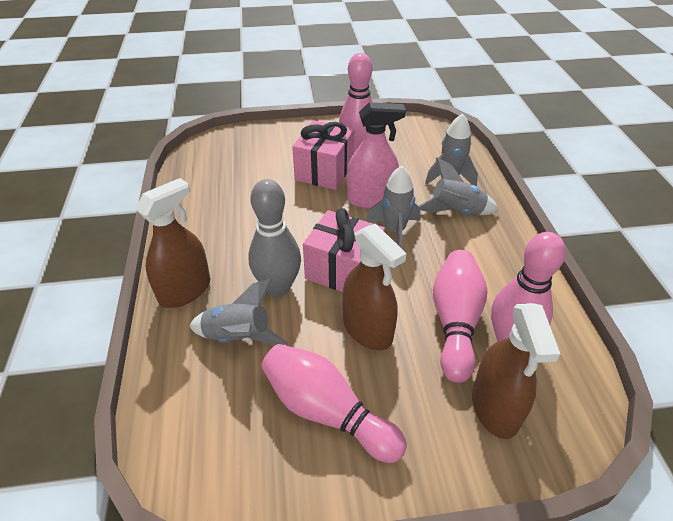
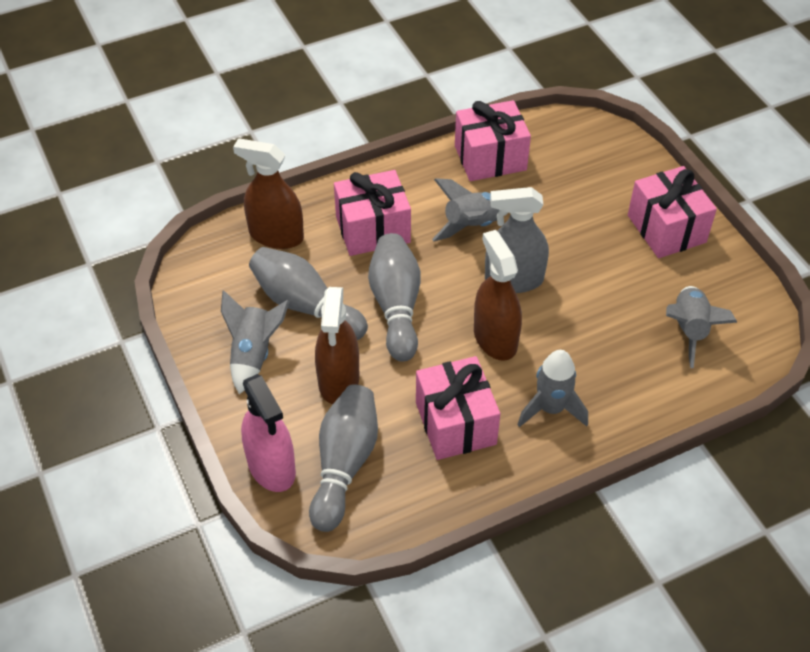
grey bowling pin: 1 -> 3
grey spray bottle: 0 -> 1
pink bowling pin: 4 -> 0
pink gift: 2 -> 4

